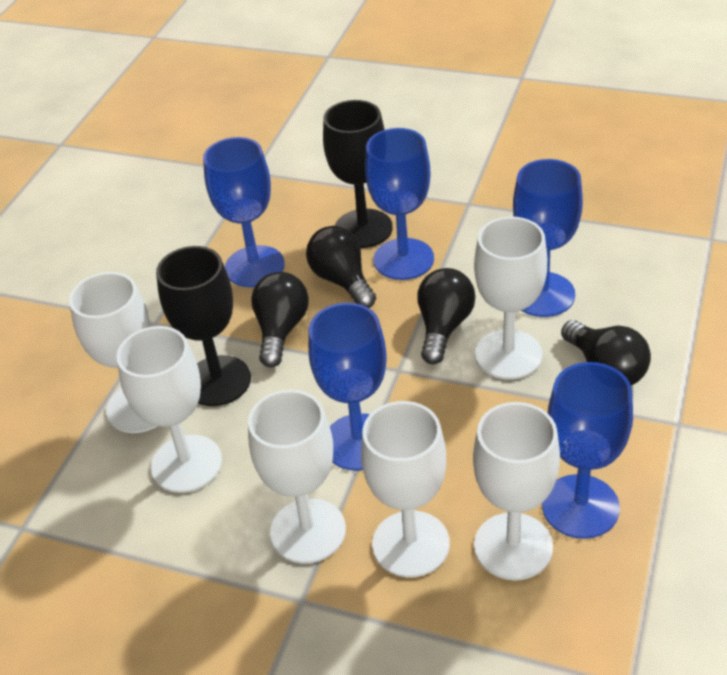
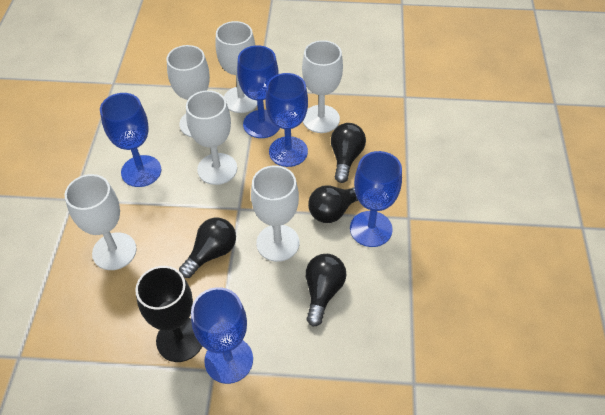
black goblet: 2 -> 1

